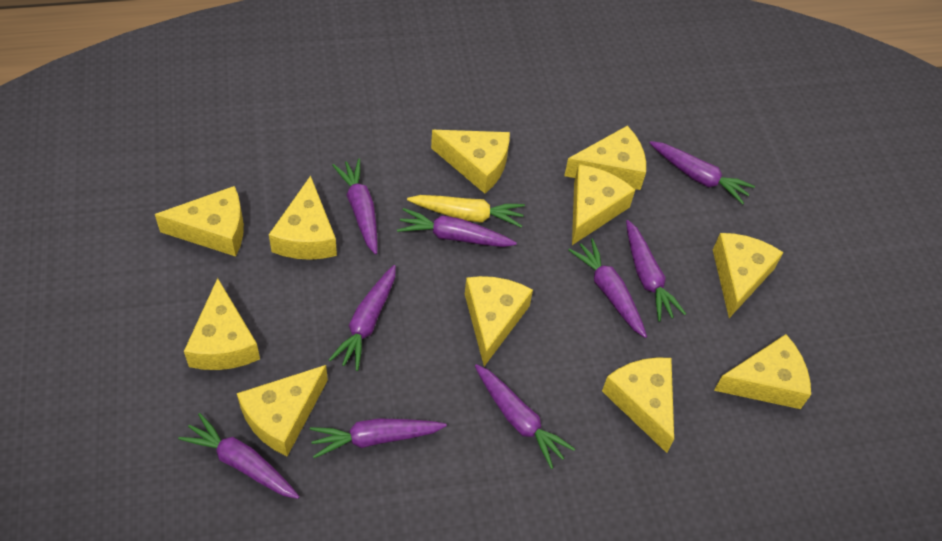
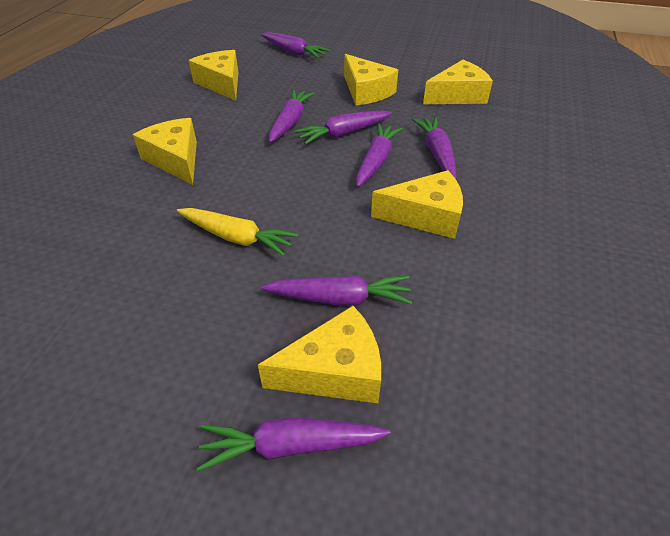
purple carrot: 9 -> 7
yellow cheese: 11 -> 6

